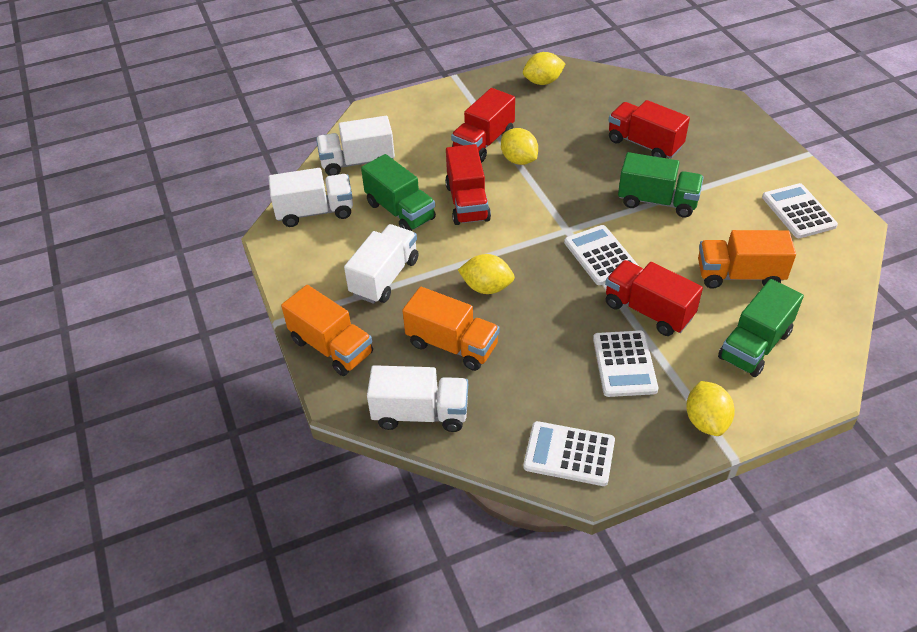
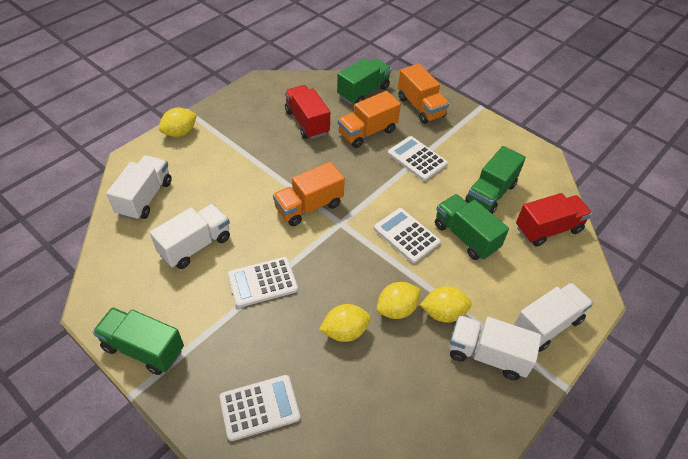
green truck: 3 -> 4
red truck: 4 -> 2

